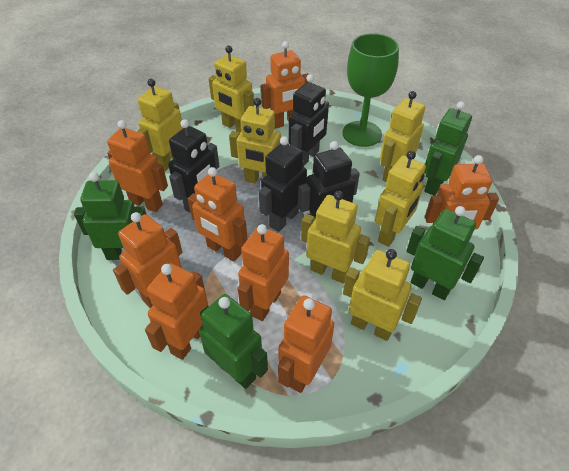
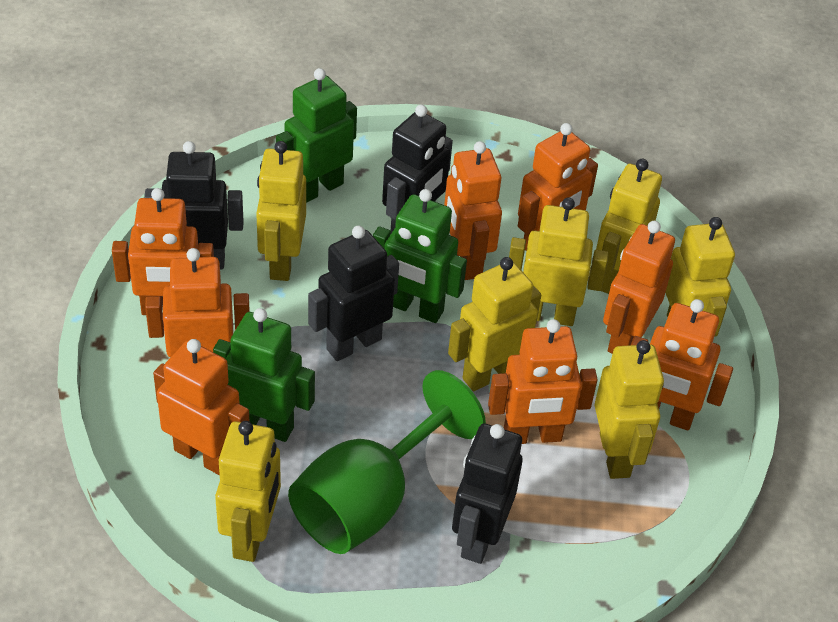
green robot: 4 -> 3

